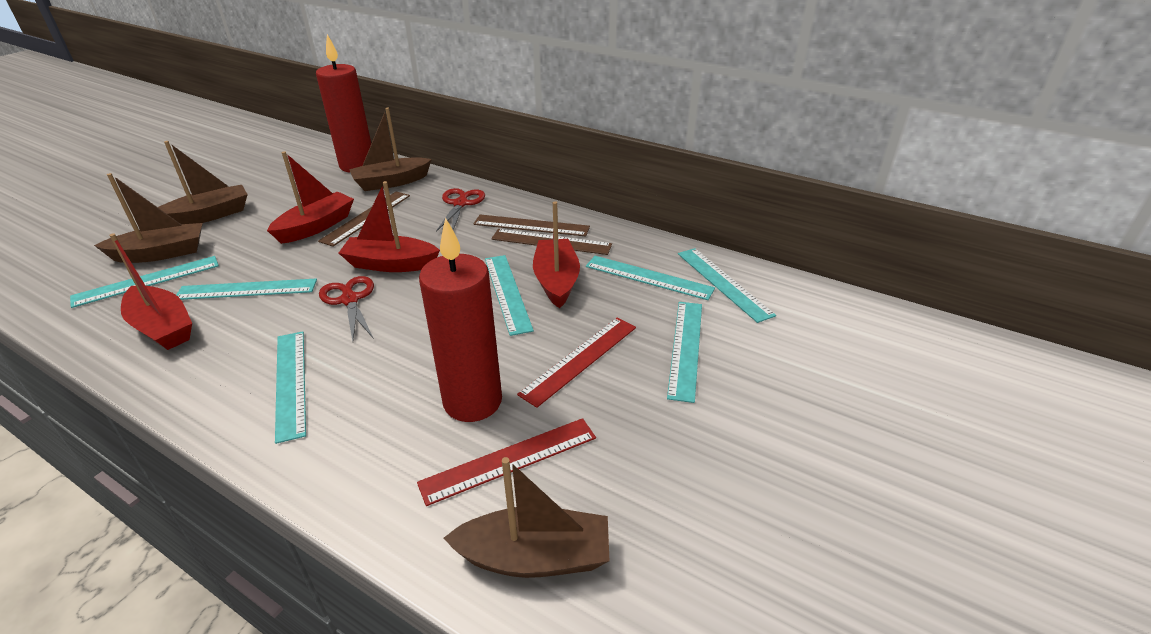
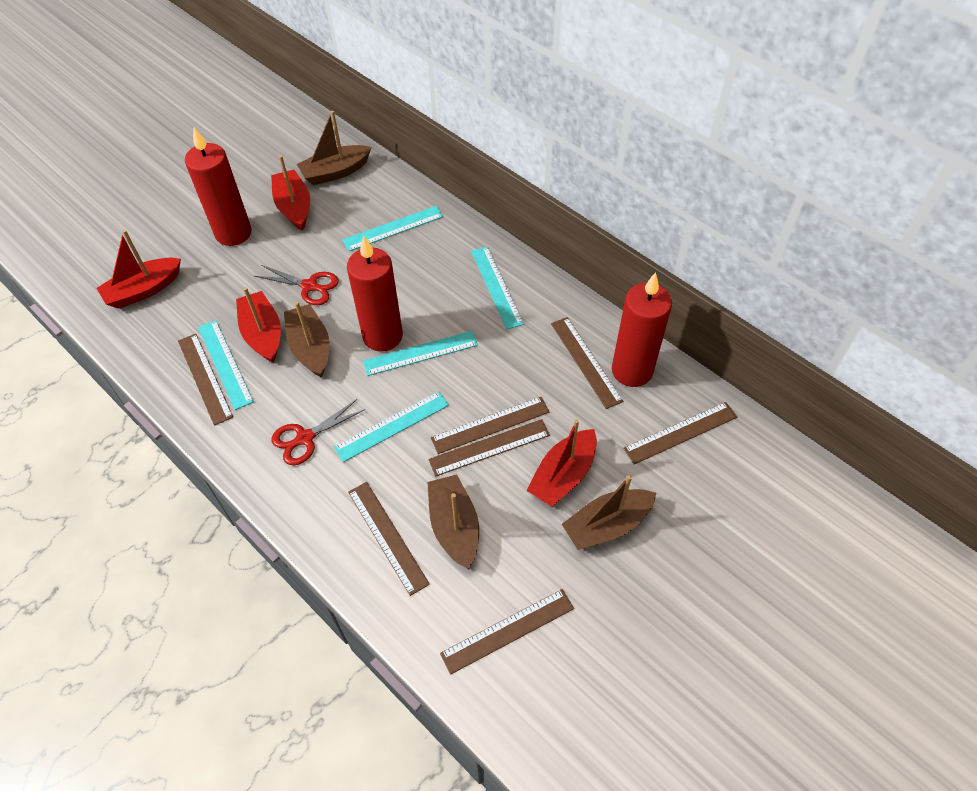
brown ruler: 3 -> 7
red candle: 2 -> 3
red ruler: 2 -> 0
turquoise ruler: 7 -> 5

